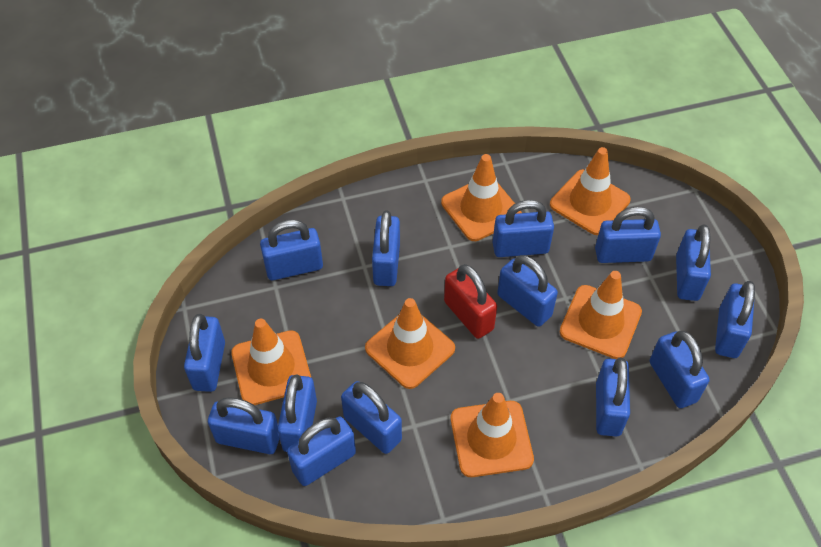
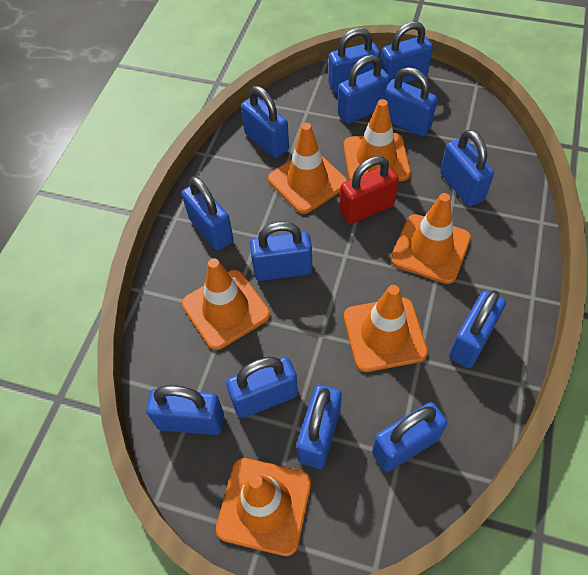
blue padlock: 14 -> 13

